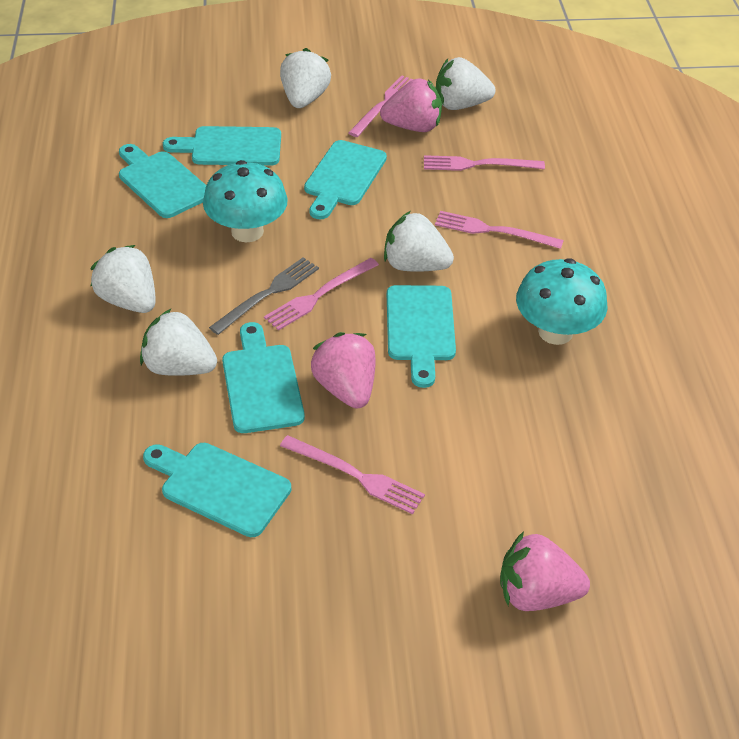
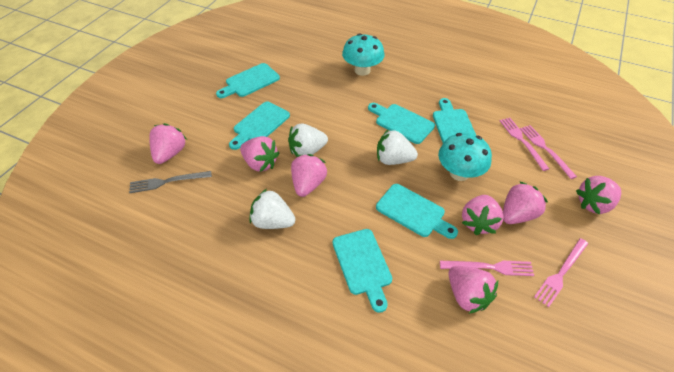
pink fork: 5 -> 4
pink strawberry: 3 -> 7
white strawberry: 5 -> 3

